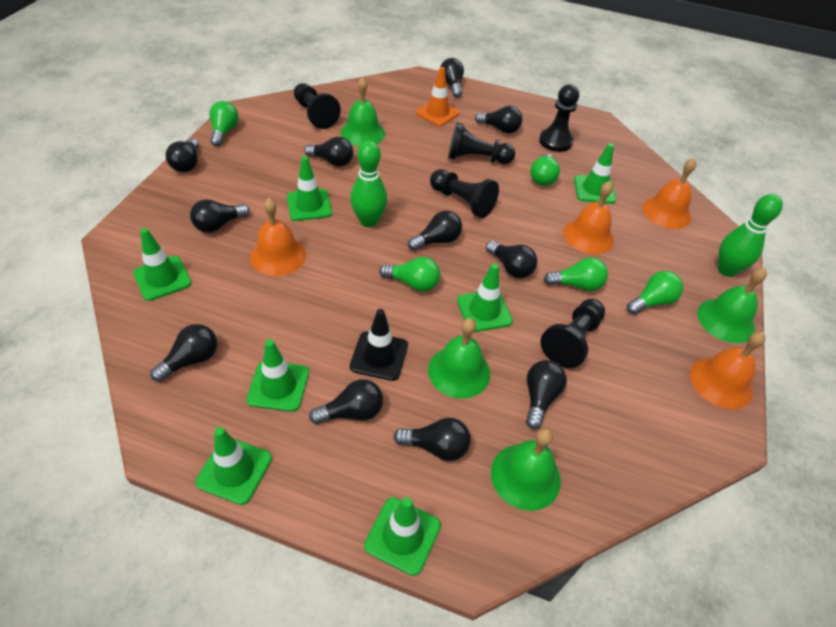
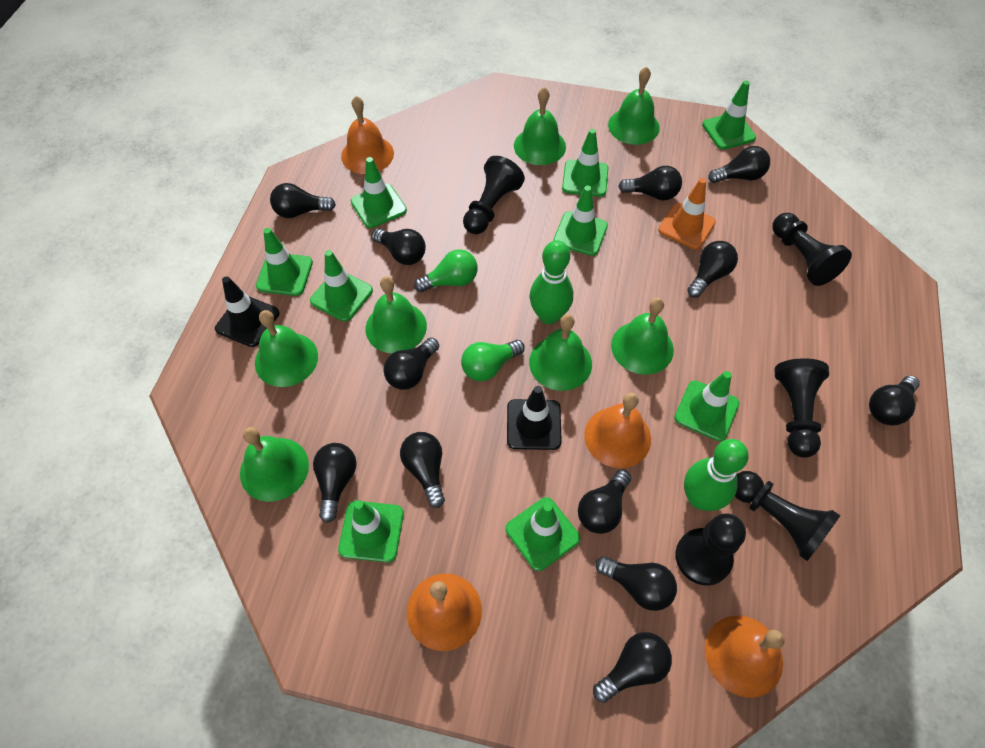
black light bulb: 11 -> 12
black traffic cone: 1 -> 2
green bell: 4 -> 7
green light bulb: 5 -> 2
green traffic cone: 7 -> 9

